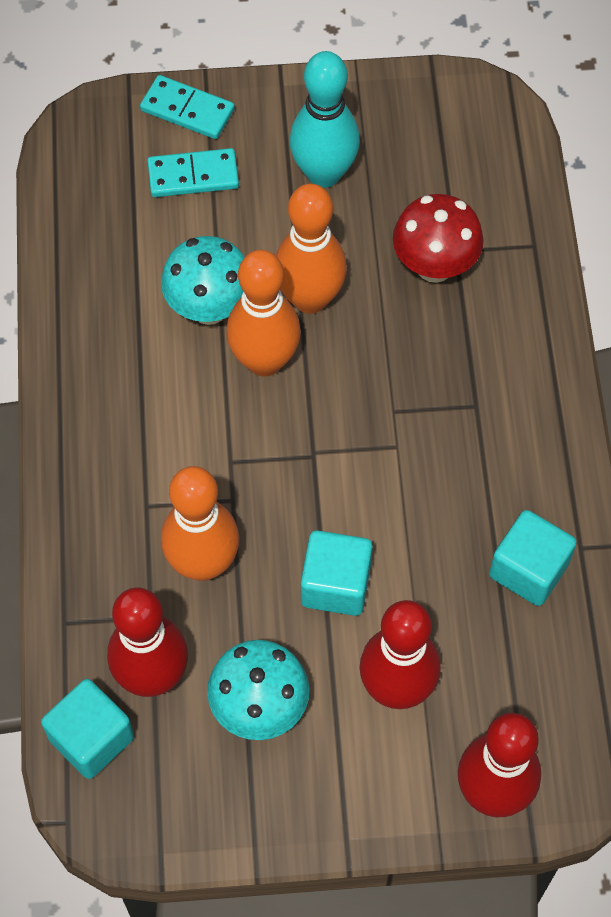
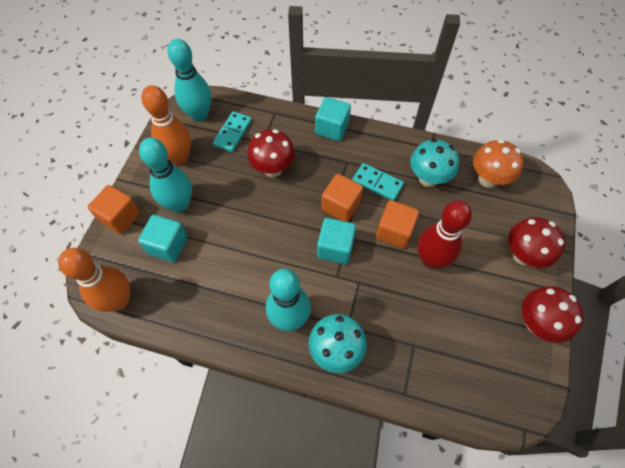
orange bowling pin: 3 -> 2
orange cube: 0 -> 3
orange mushroom: 0 -> 1
red bowling pin: 3 -> 1
red mushroom: 1 -> 3
turquoise bowling pin: 1 -> 3

